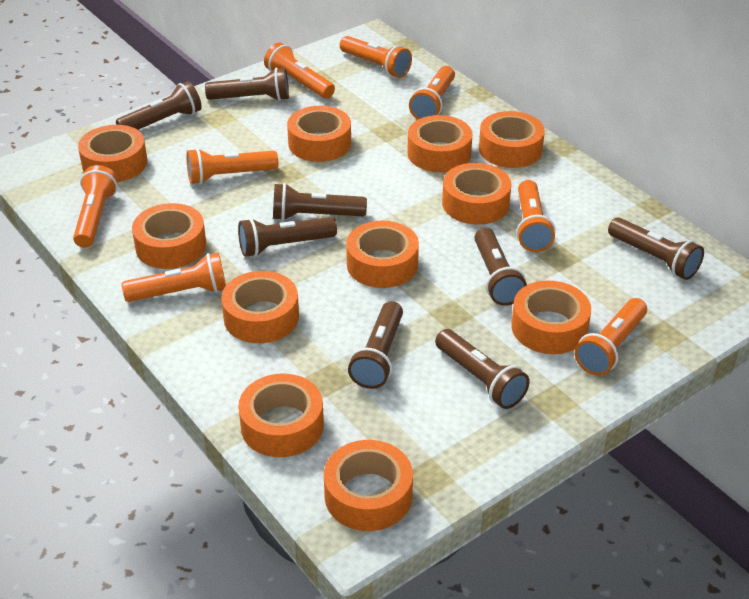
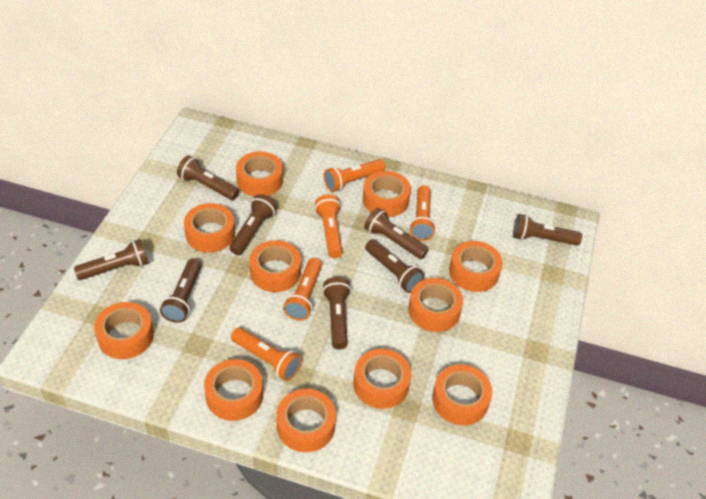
orange flashlight: 8 -> 5

